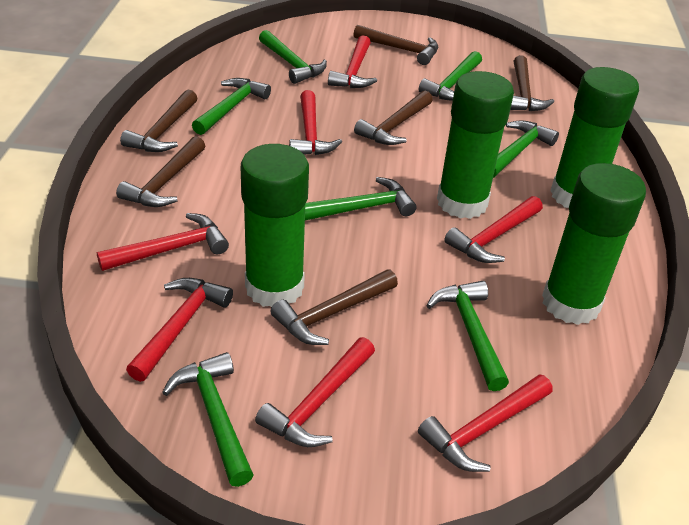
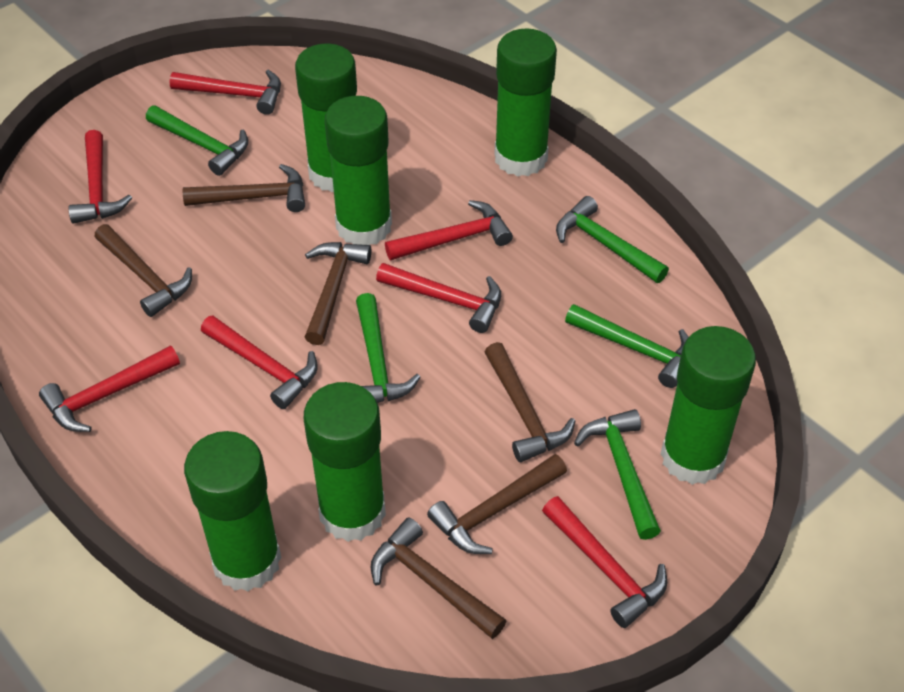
green glue stick: 4 -> 6
green hammer: 7 -> 5

